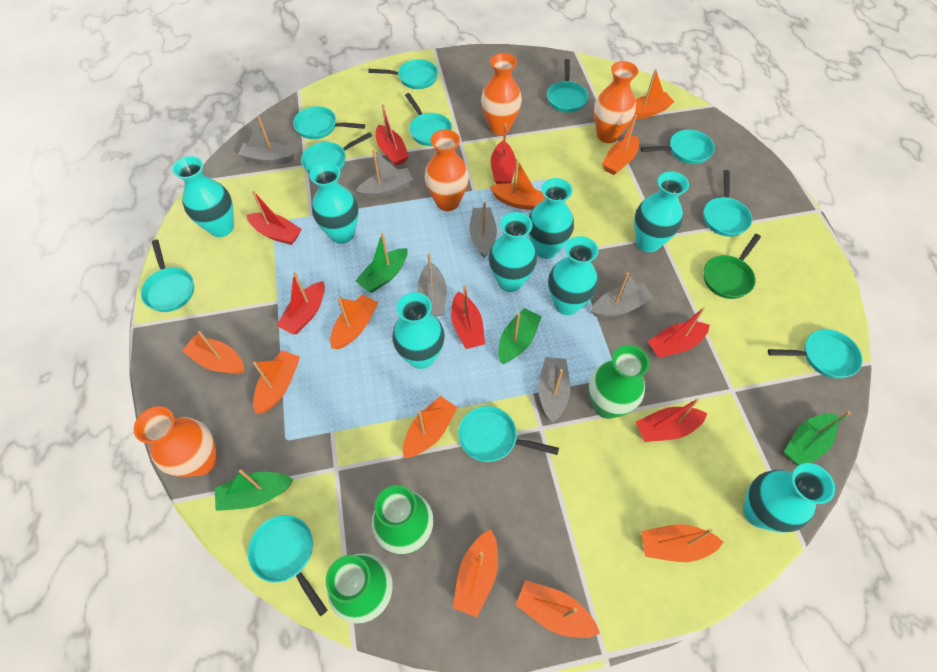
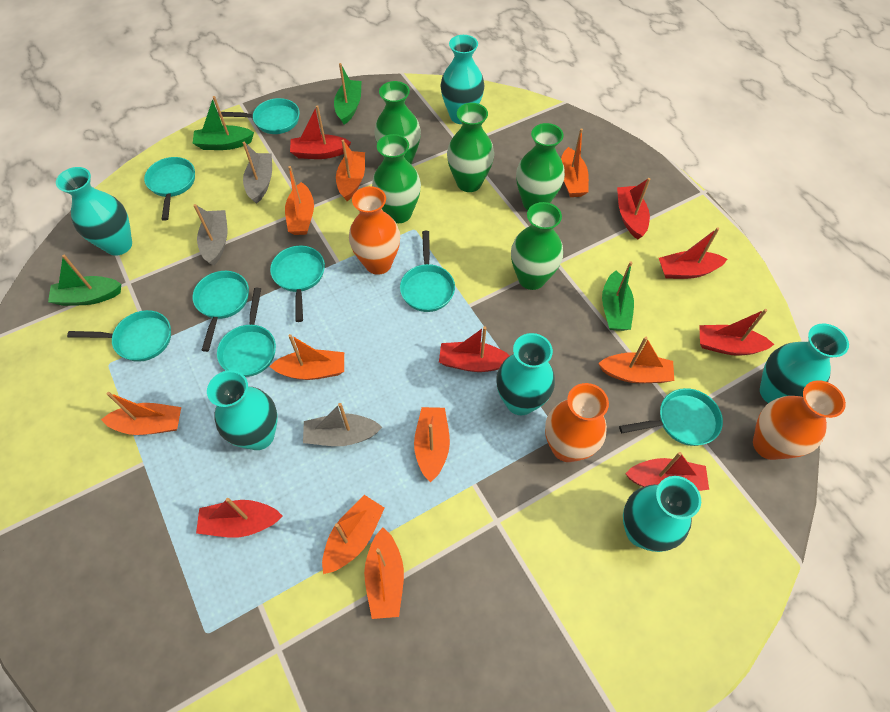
green pan: 1 -> 0
green vase: 3 -> 5
grey boat: 6 -> 3
orange boat: 10 -> 9
orange vase: 4 -> 3
turquoise pan: 11 -> 8
turquoise vase: 8 -> 6

